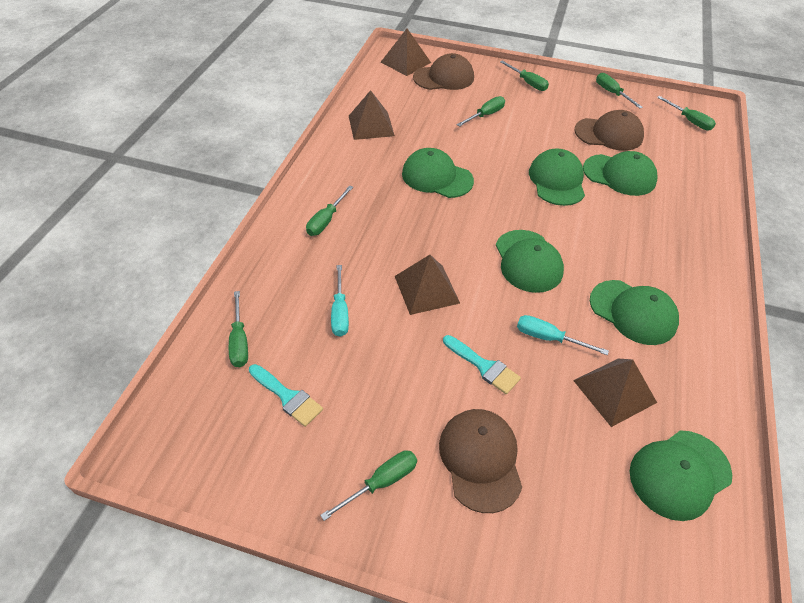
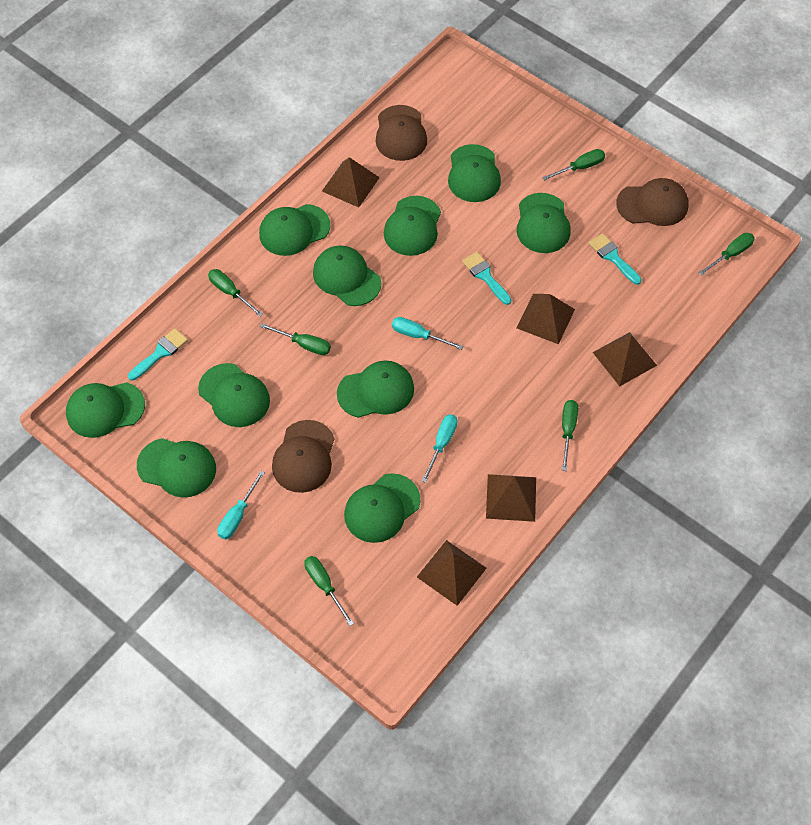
brown pyramid: 4 -> 5
green cap: 6 -> 10
green screwdriver: 7 -> 6
turquoise brush: 2 -> 3
turquoise screwdriver: 2 -> 3

